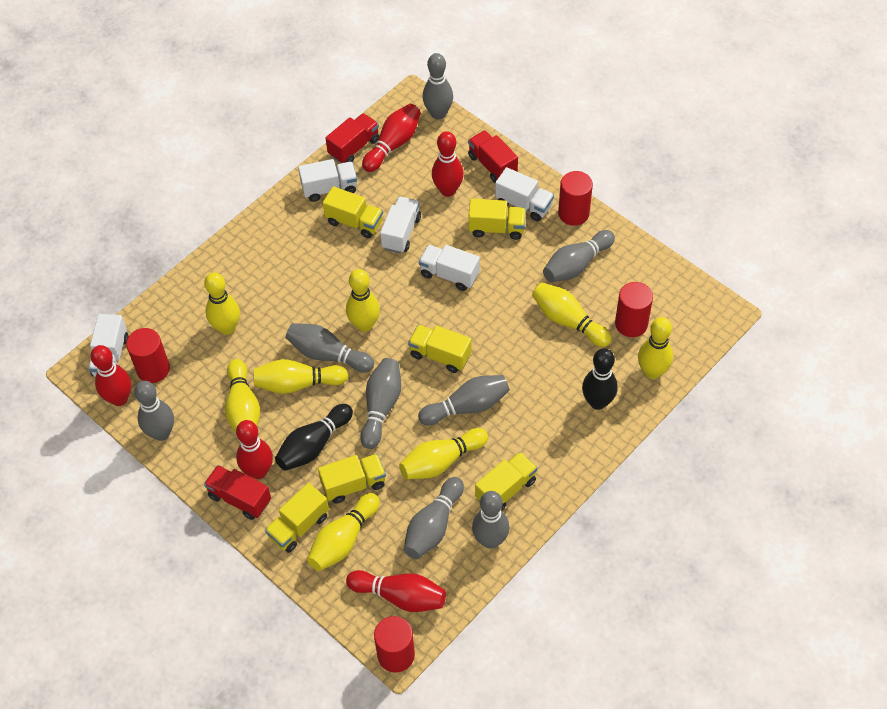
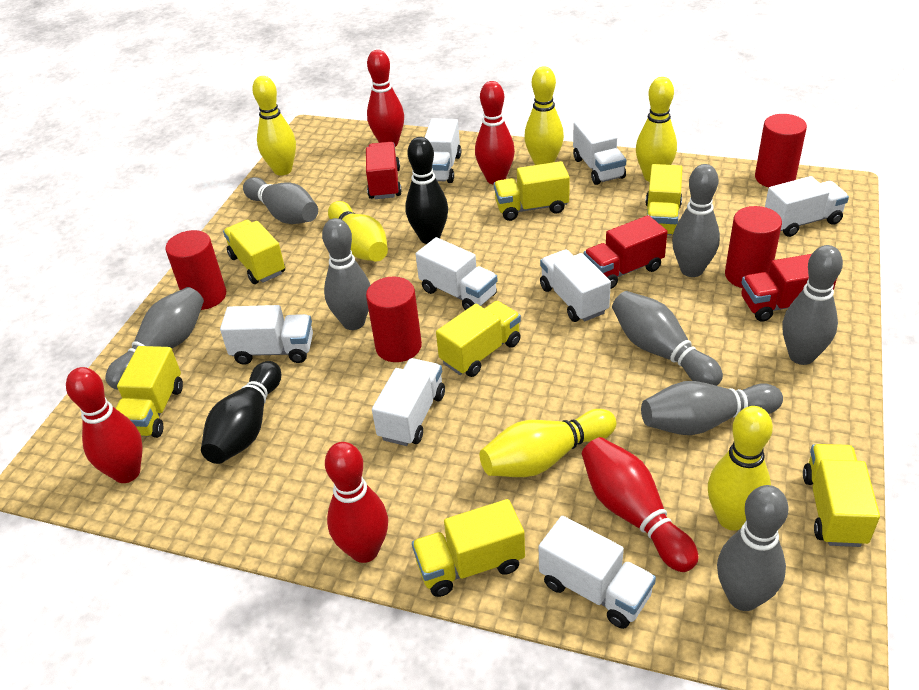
white truck: 5 -> 8
yellow bowling pin: 8 -> 6
yellow truck: 6 -> 7

